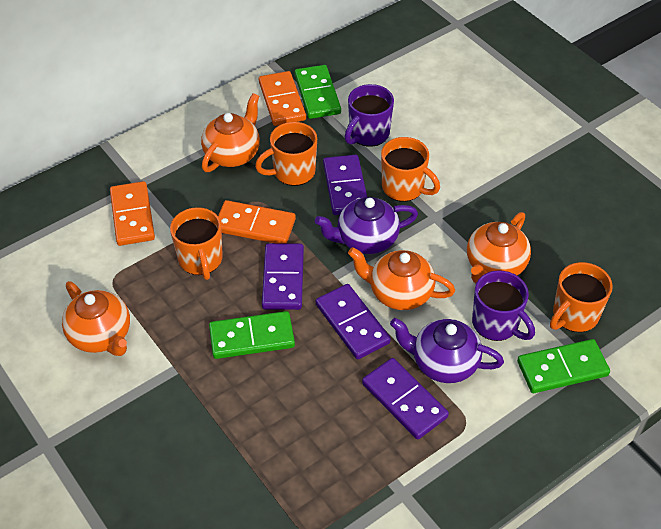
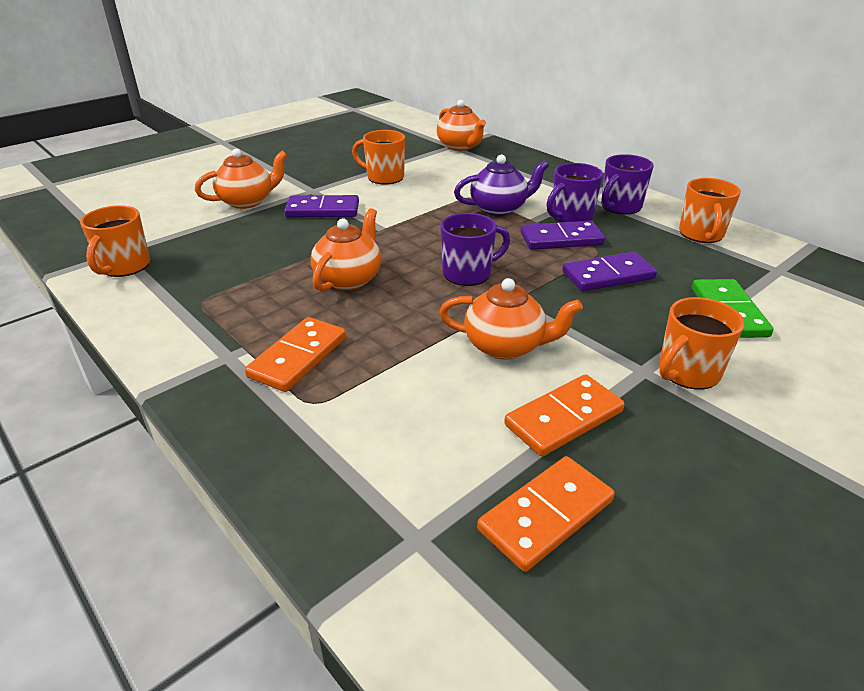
green domino: 3 -> 1
purple domino: 4 -> 3
purple mug: 2 -> 3
purple teapot: 2 -> 1

